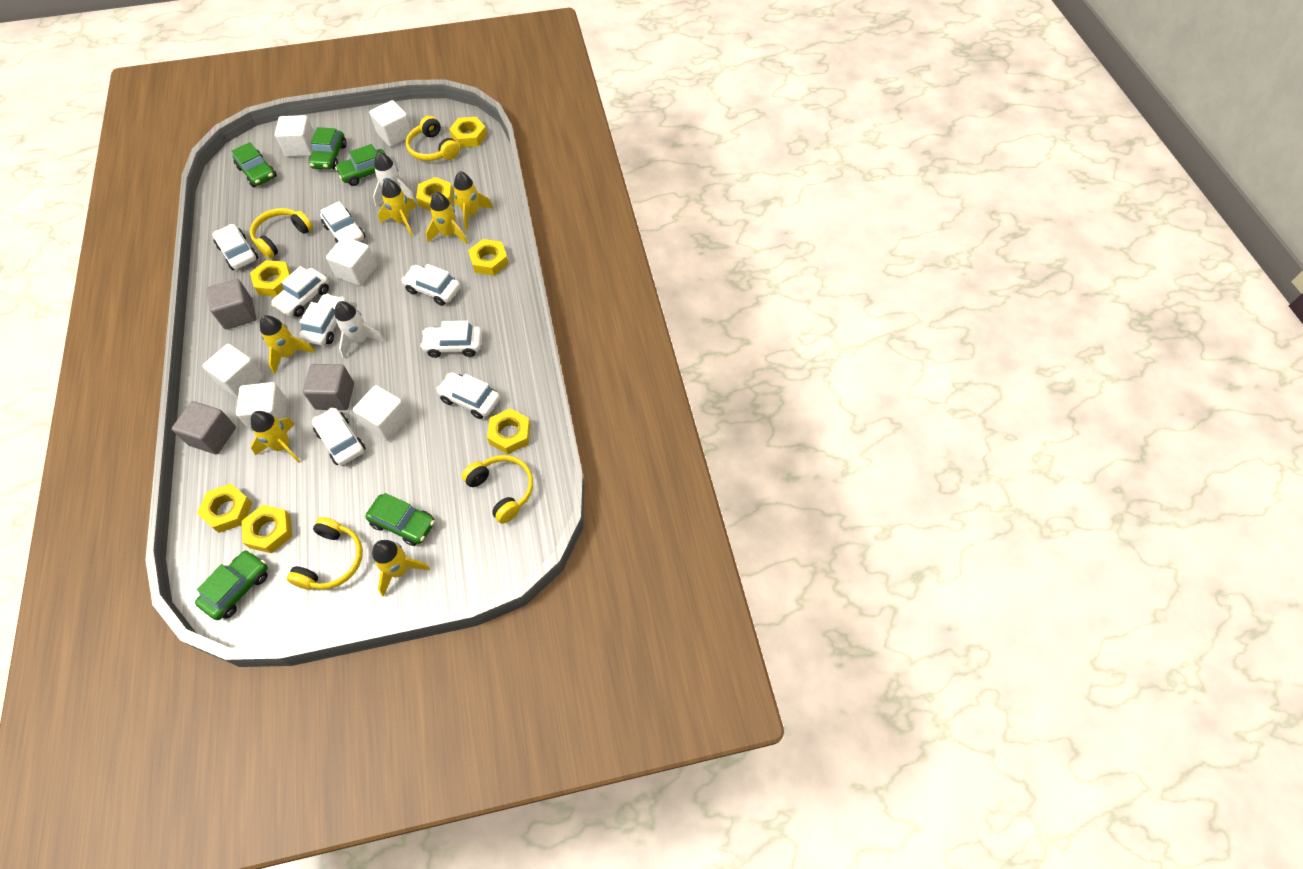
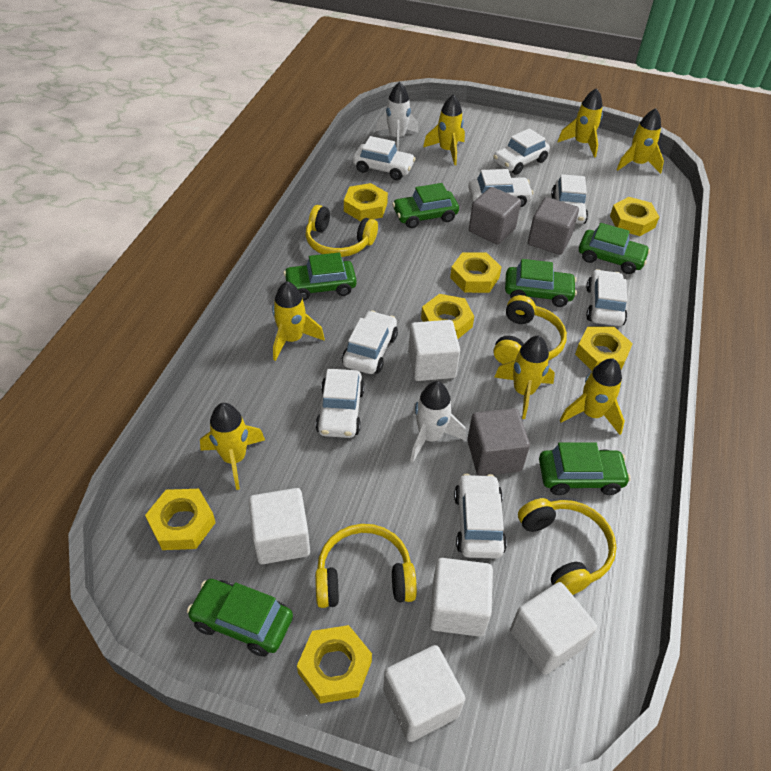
green car: 5 -> 6
white cube: 6 -> 5
yellow rocket: 6 -> 7

